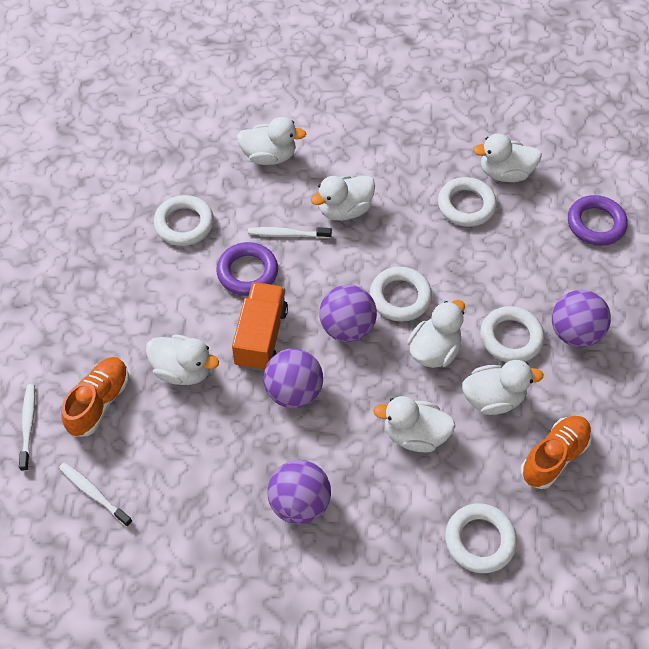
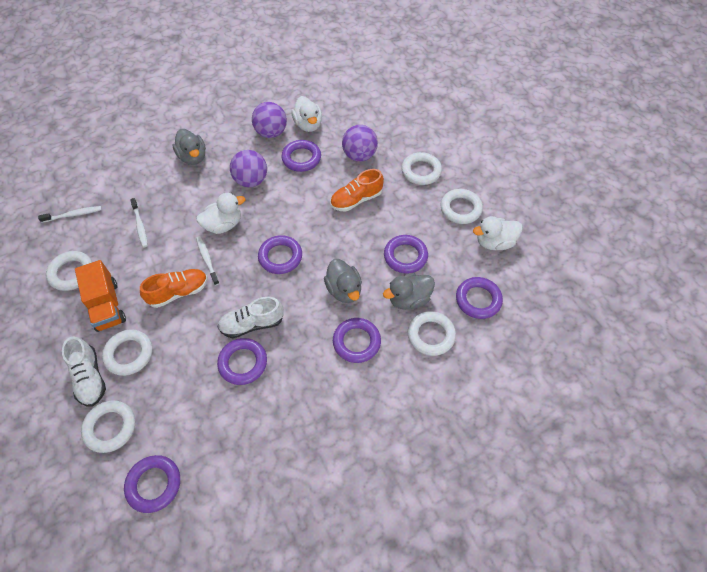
grey duck: 0 -> 3
purple ball: 4 -> 3
purple ring: 2 -> 7
white duck: 7 -> 3
white ring: 5 -> 6
white shoe: 0 -> 2

